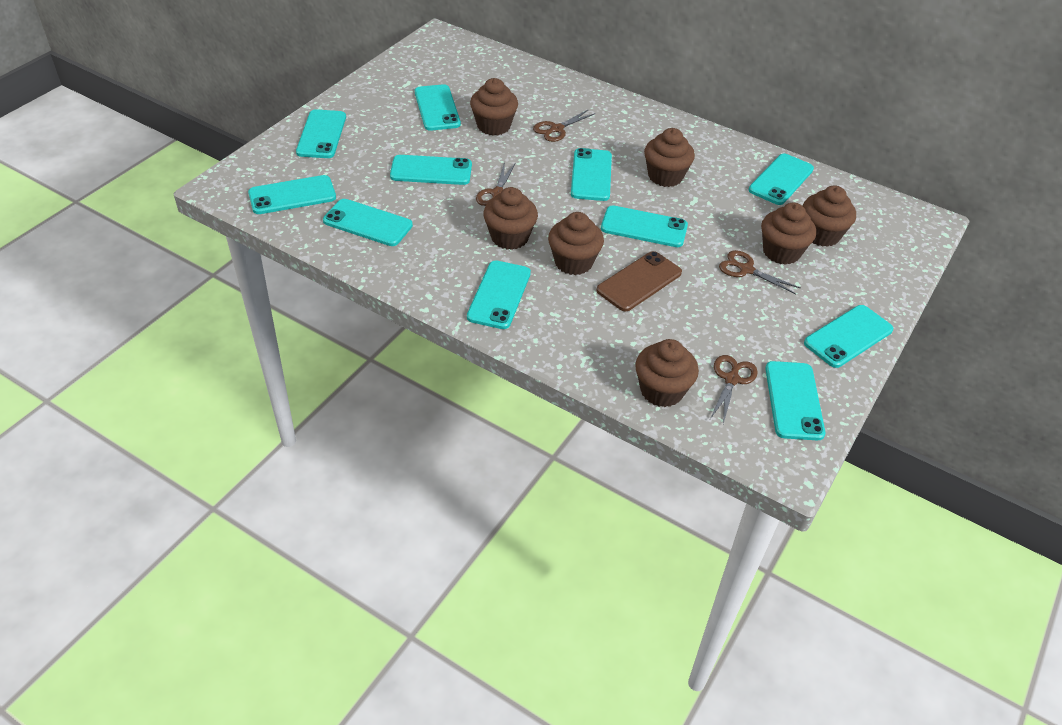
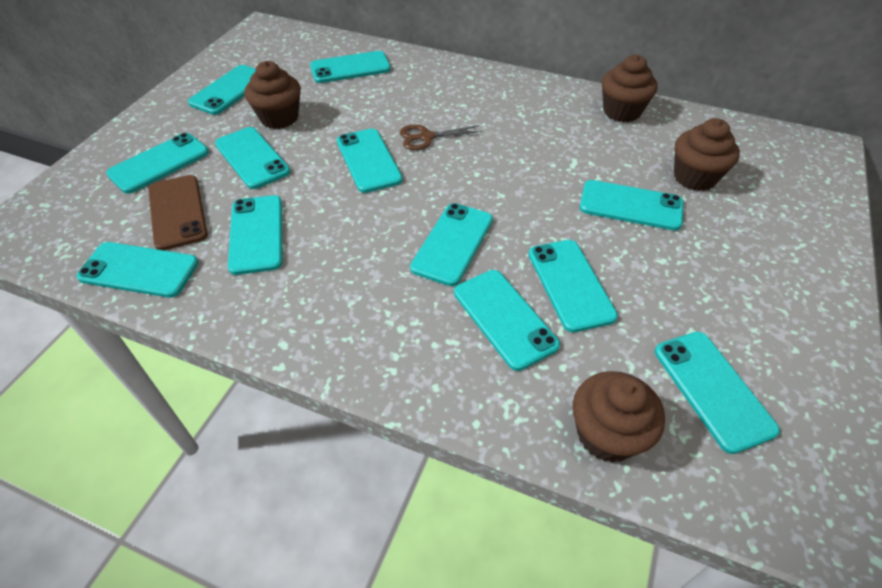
brown cupcake: 7 -> 4
brown scissors: 4 -> 1
turquoise phone: 11 -> 12

